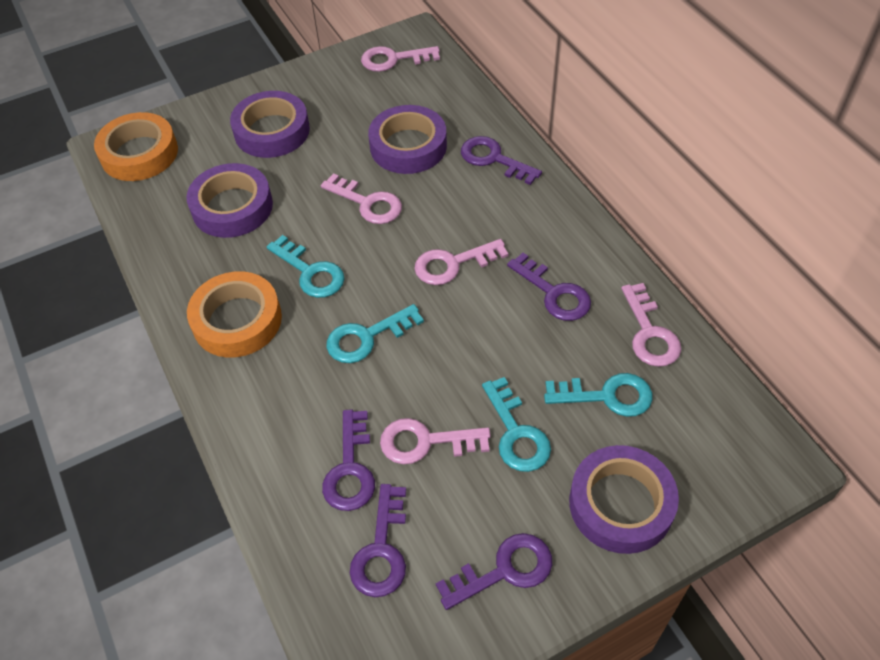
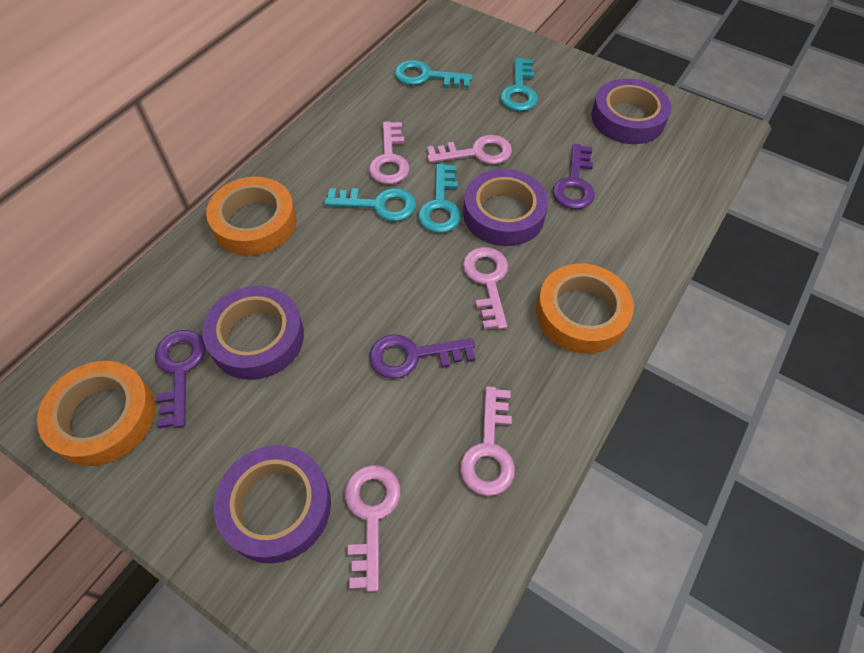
orange tape: 2 -> 3
purple key: 5 -> 3

